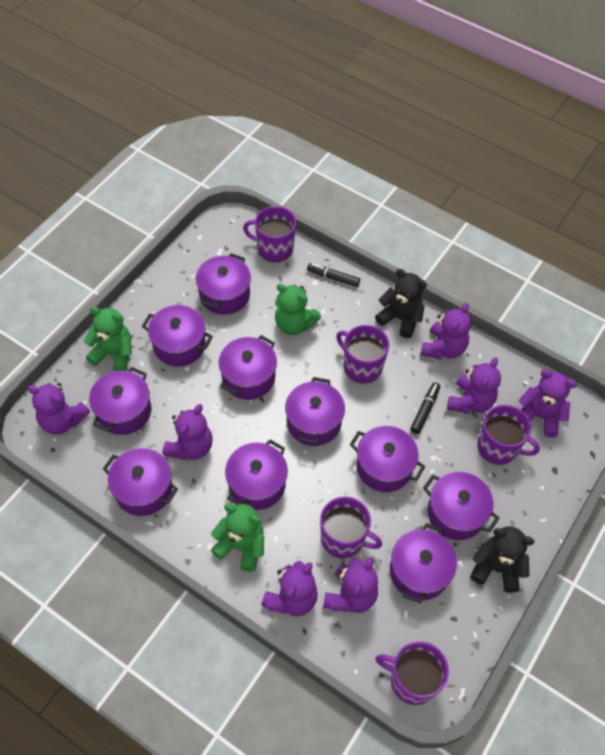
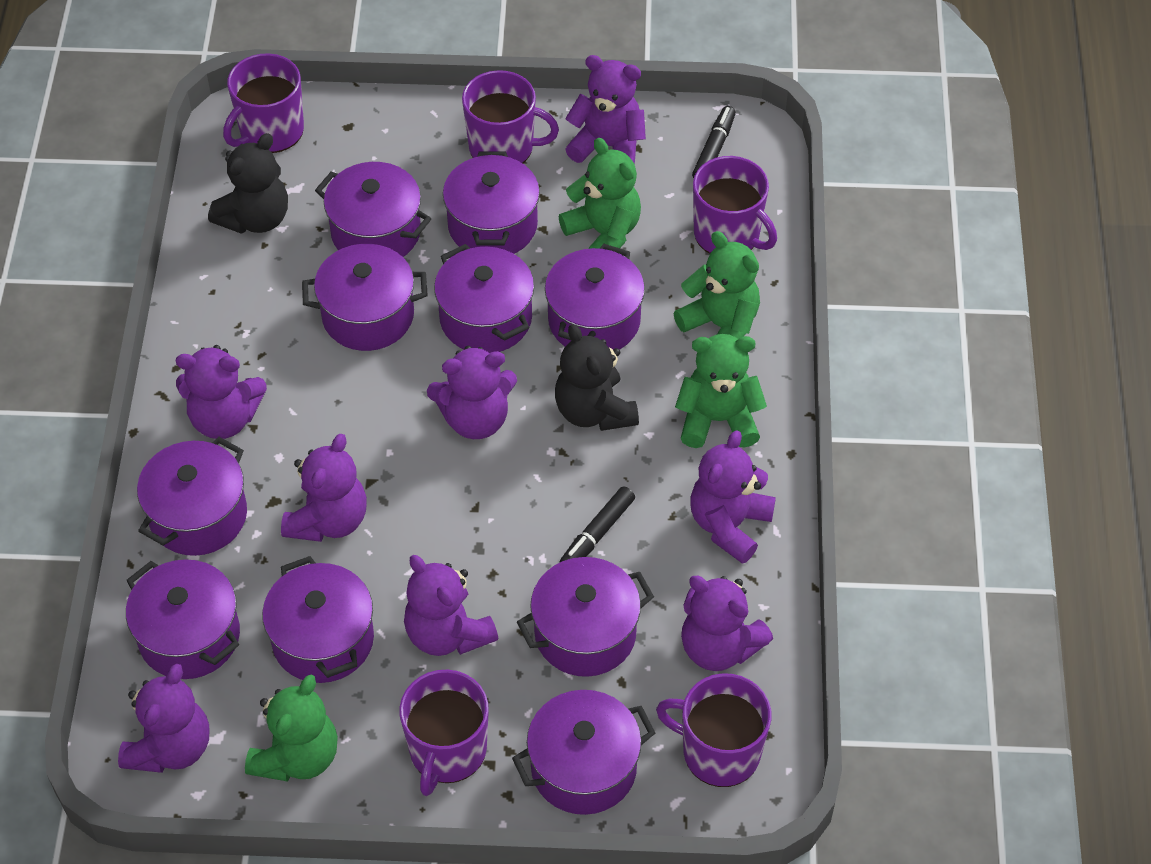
green teddy bear: 3 -> 4
purple teddy bear: 7 -> 8

